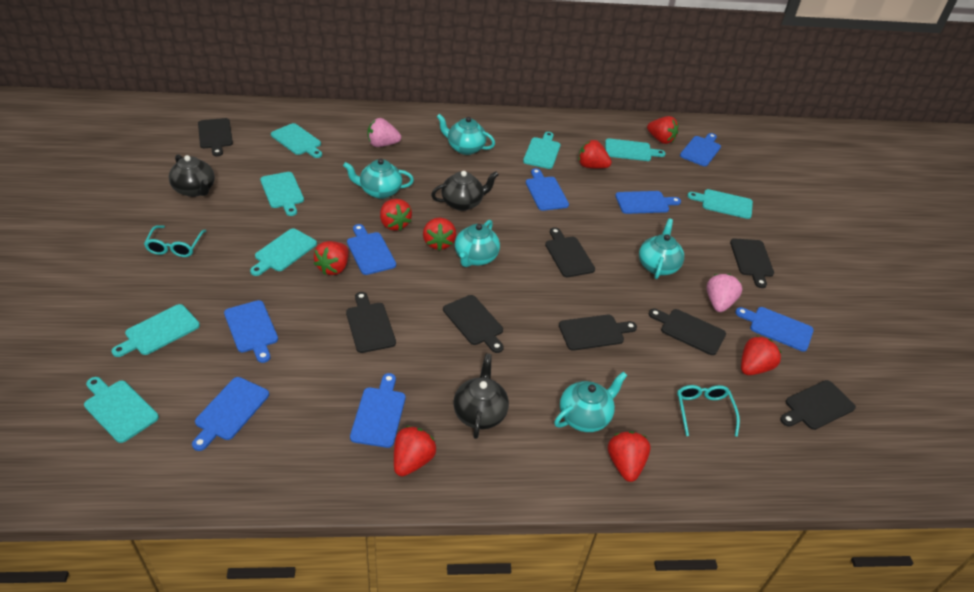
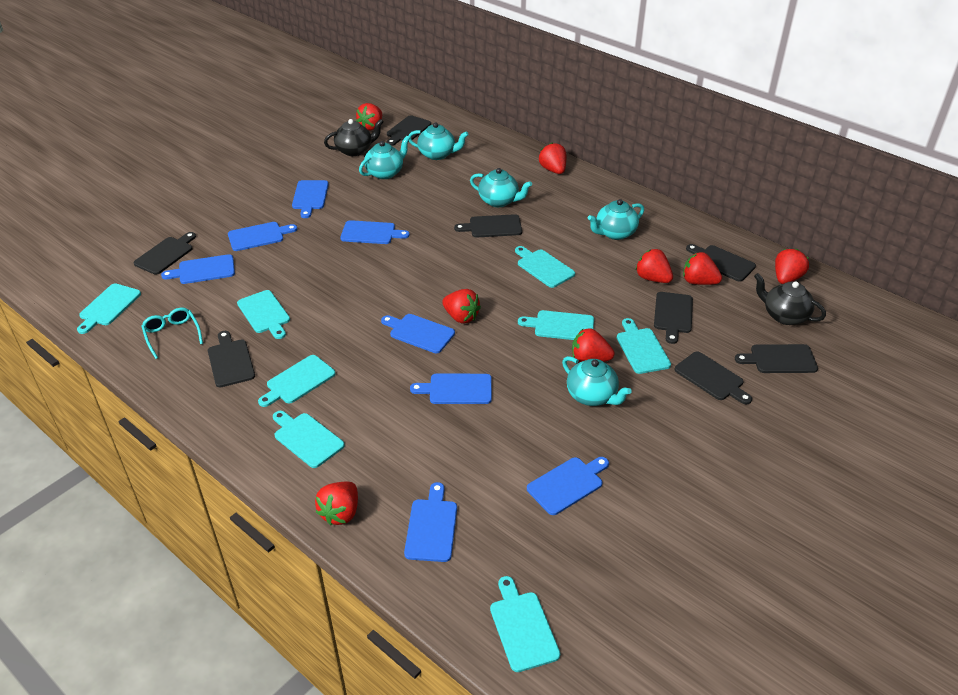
black teapot: 3 -> 2
pink strawberry: 2 -> 0
turquoise glasses: 2 -> 1

